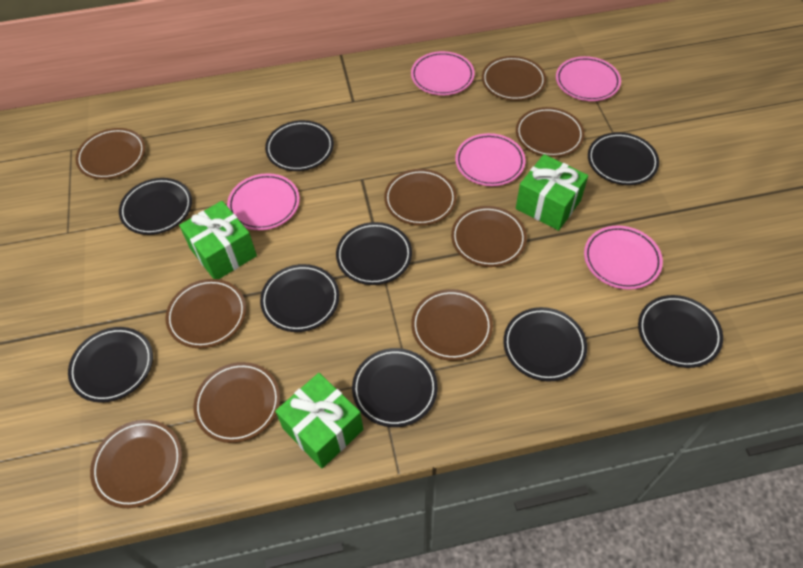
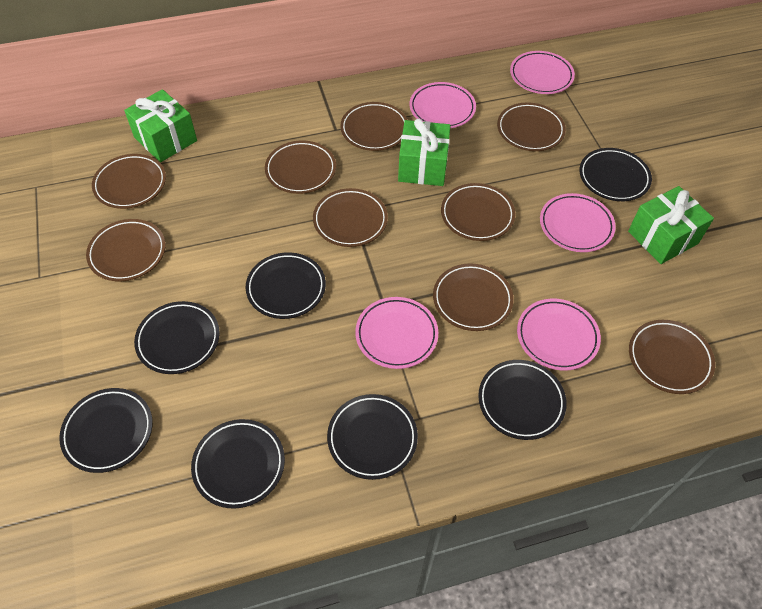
black plate: 9 -> 7

